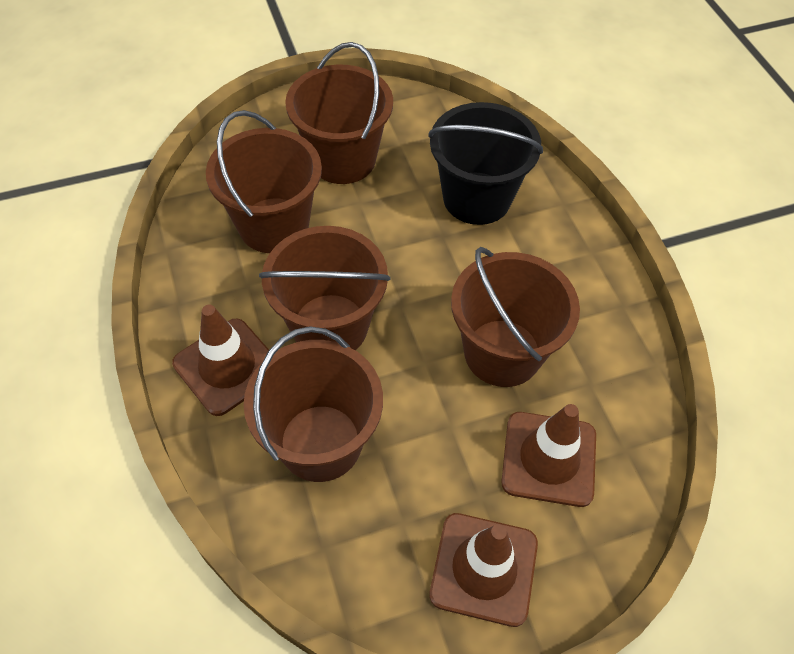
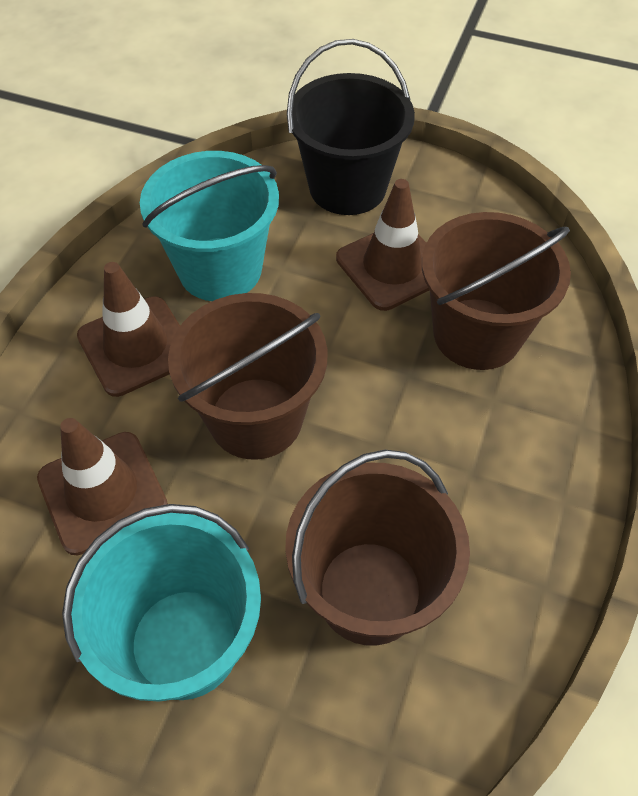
brown bucket: 5 -> 3
turquoise bucket: 0 -> 2

